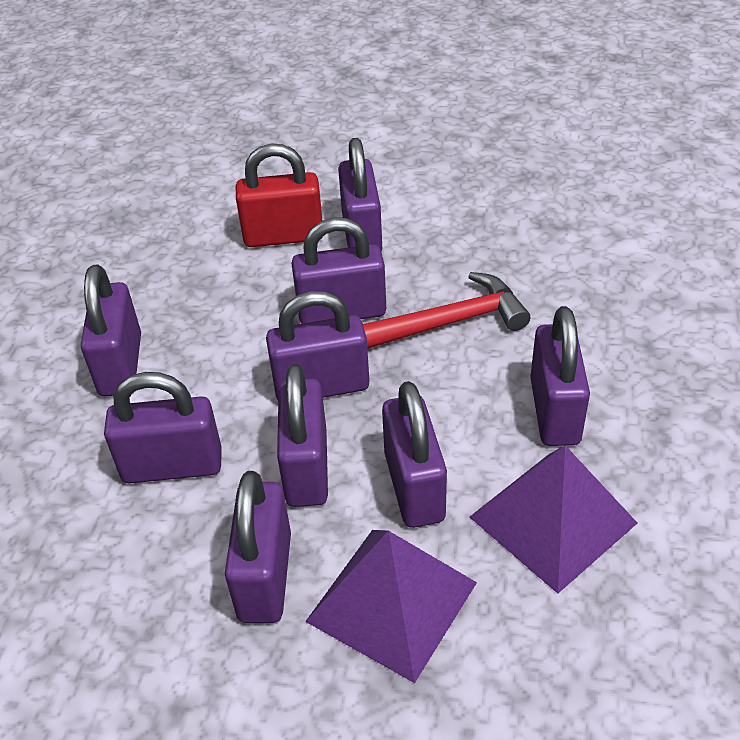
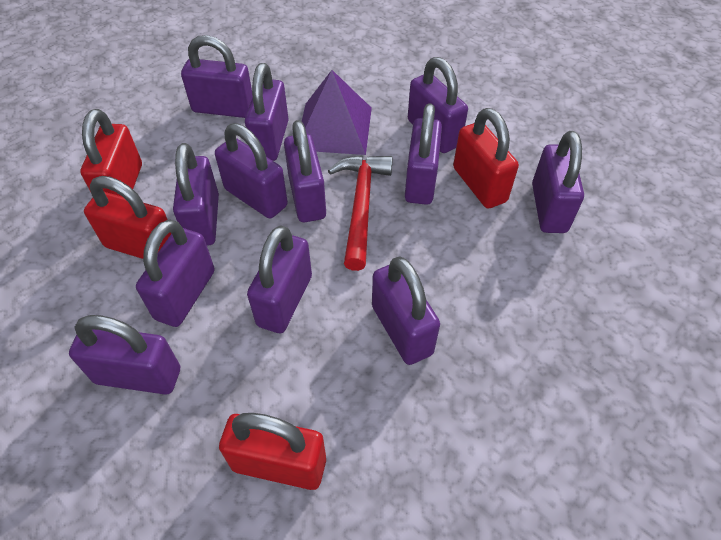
purple padlock: 9 -> 12
purple pyramid: 2 -> 1
red padlock: 1 -> 4

